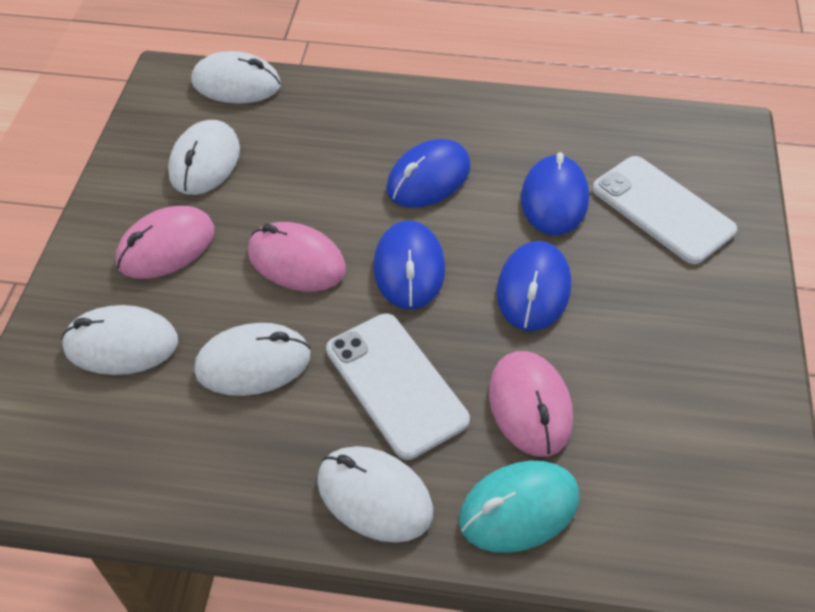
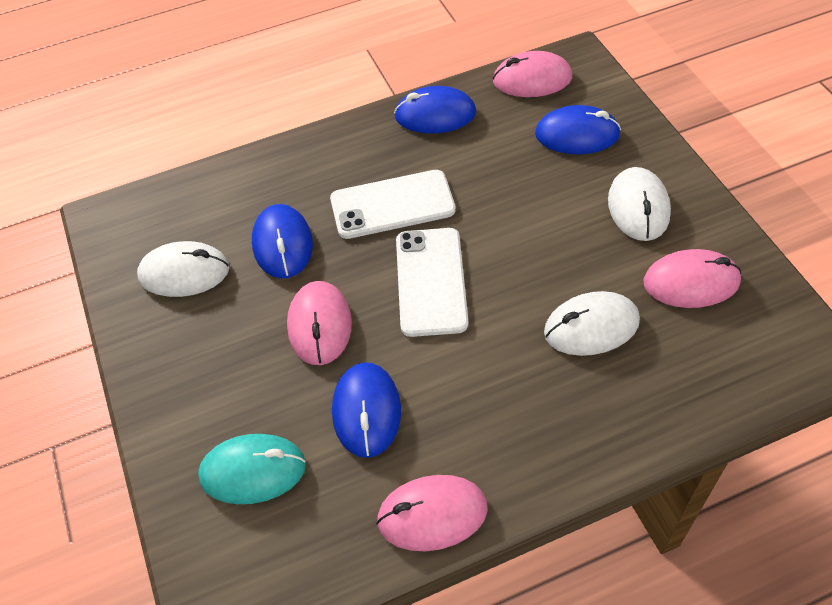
pink mouse: 3 -> 4
white mouse: 5 -> 3

